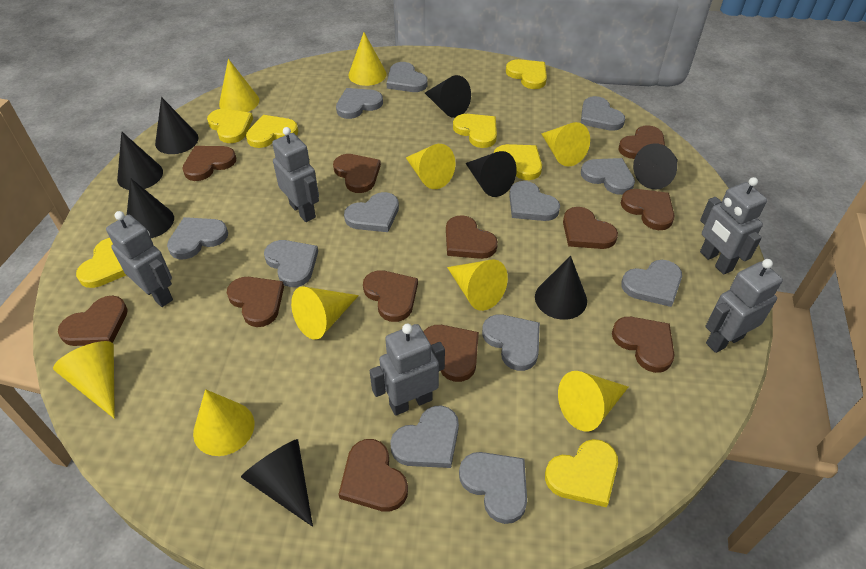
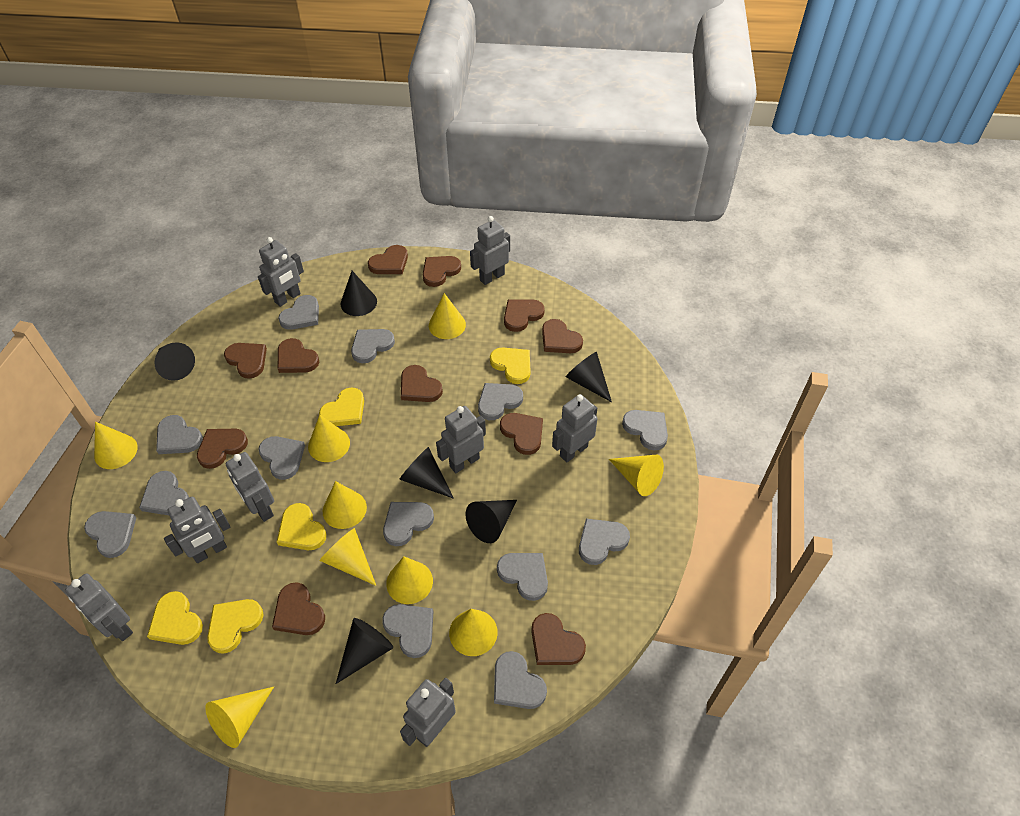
black cone: 8 -> 6
brown heart: 12 -> 11
grey heart: 12 -> 13
grey robot: 5 -> 8
yellow heart: 7 -> 5

